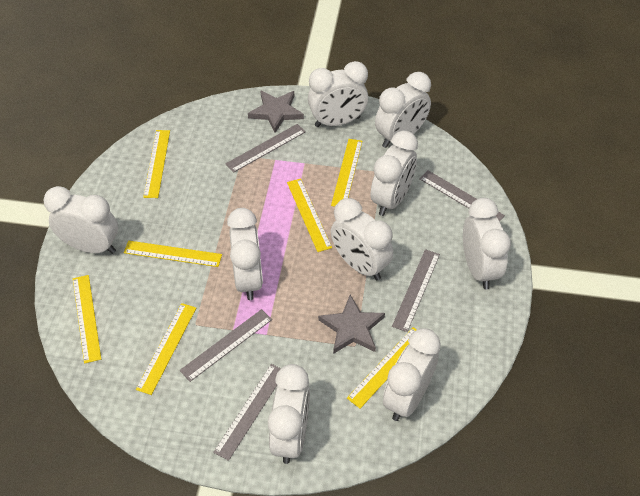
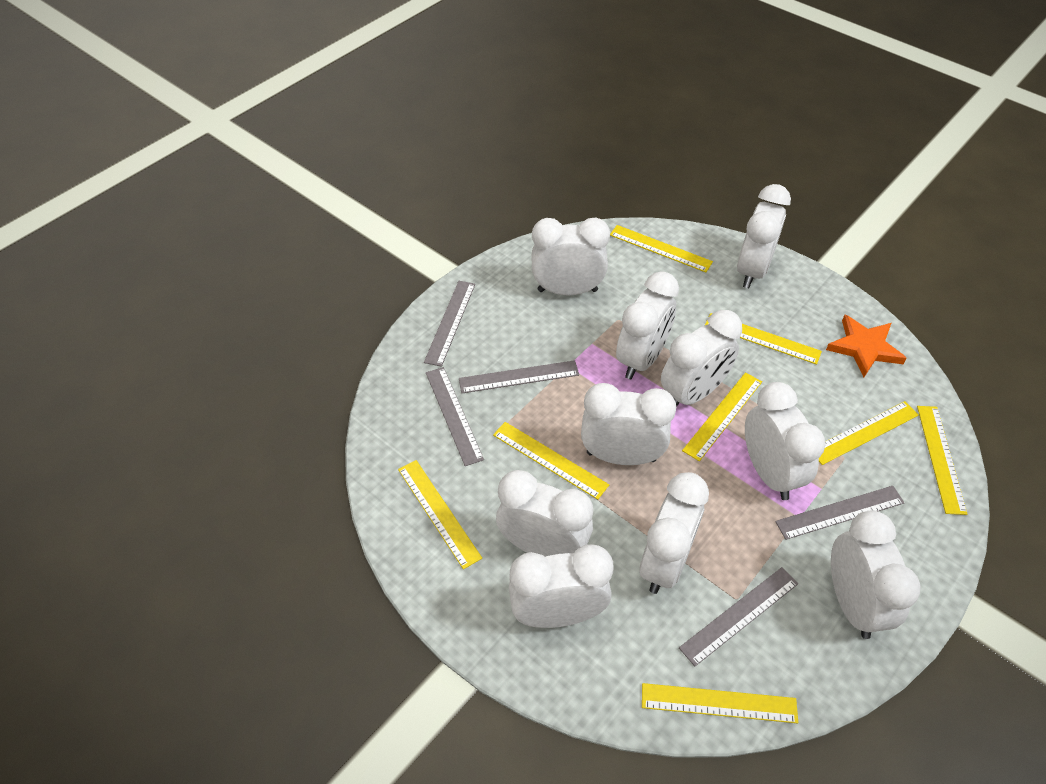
grey star: 2 -> 0
orange star: 0 -> 1
white clock: 9 -> 10
yellow ruler: 7 -> 8

